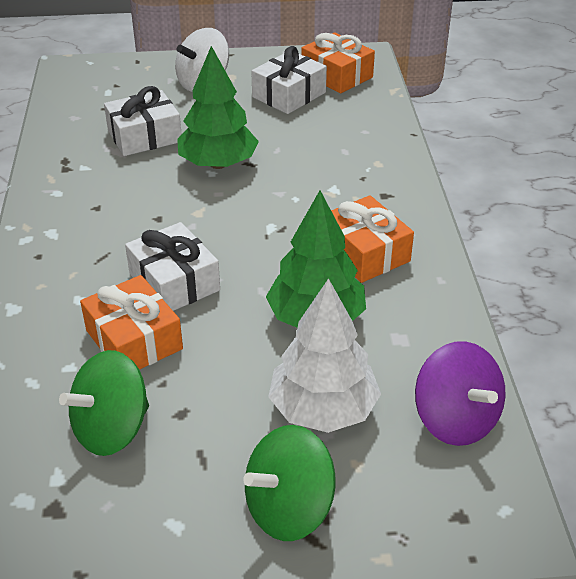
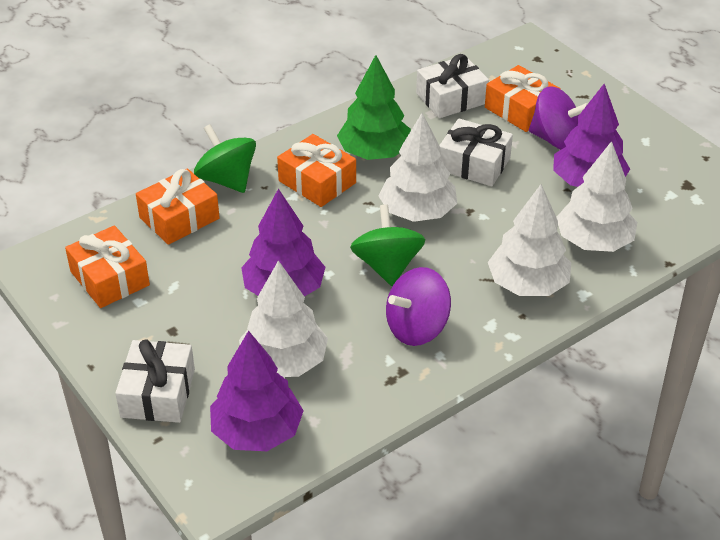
green tree: 2 -> 1
orange gift: 3 -> 4
purple spinning top: 1 -> 2
purple tree: 0 -> 3
white spinning top: 1 -> 0
white tree: 1 -> 4

